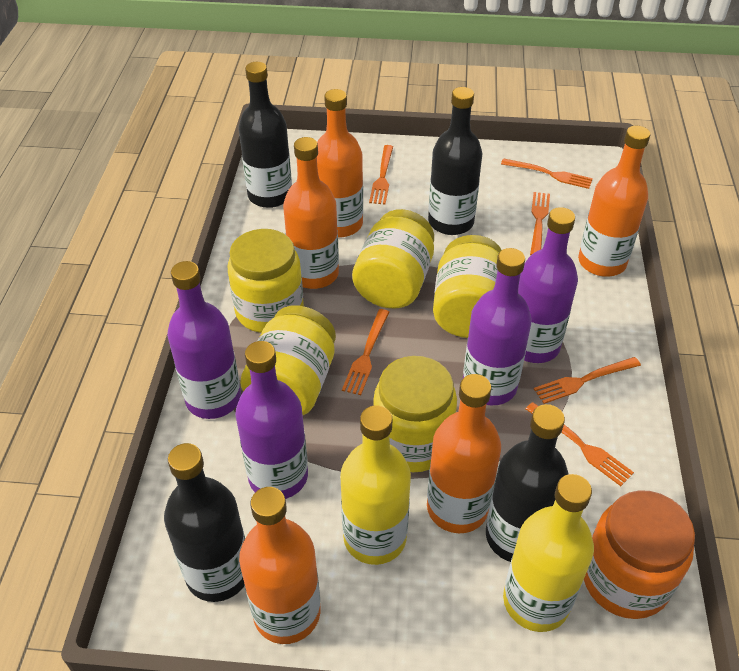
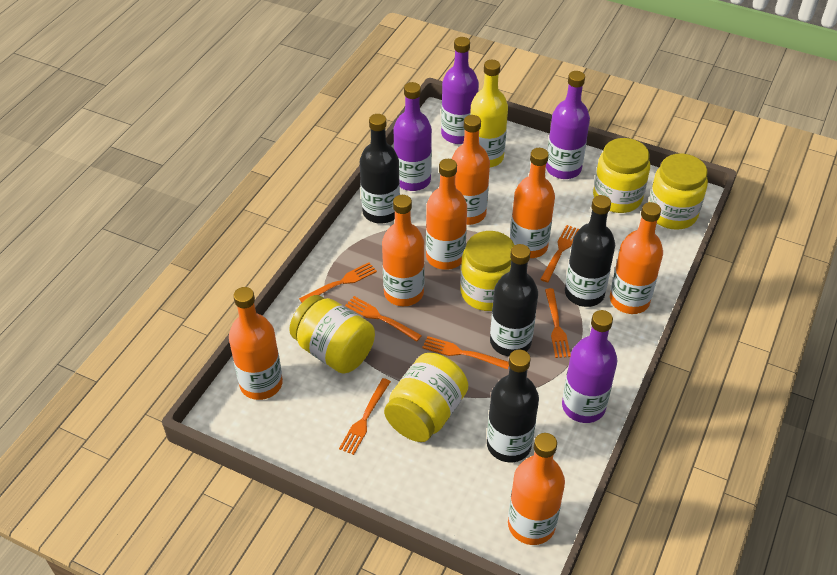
orange bottle: 5 -> 7
orange jar: 1 -> 0
yellow bottle: 2 -> 1

